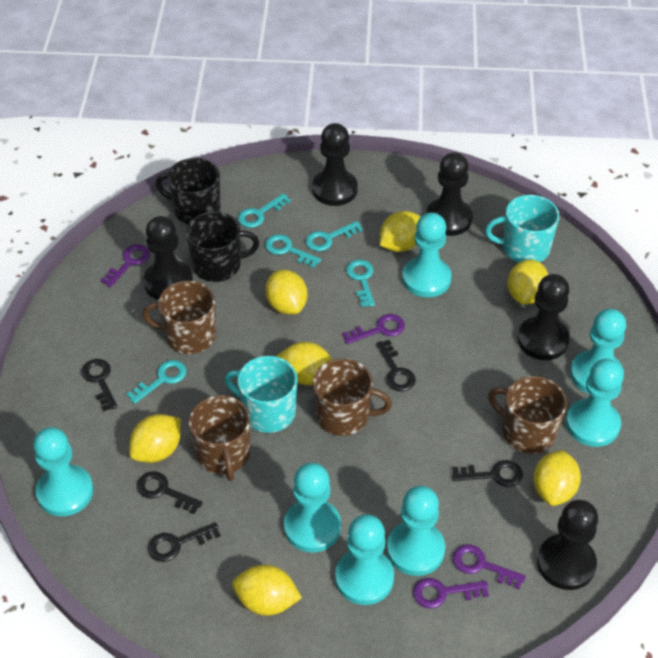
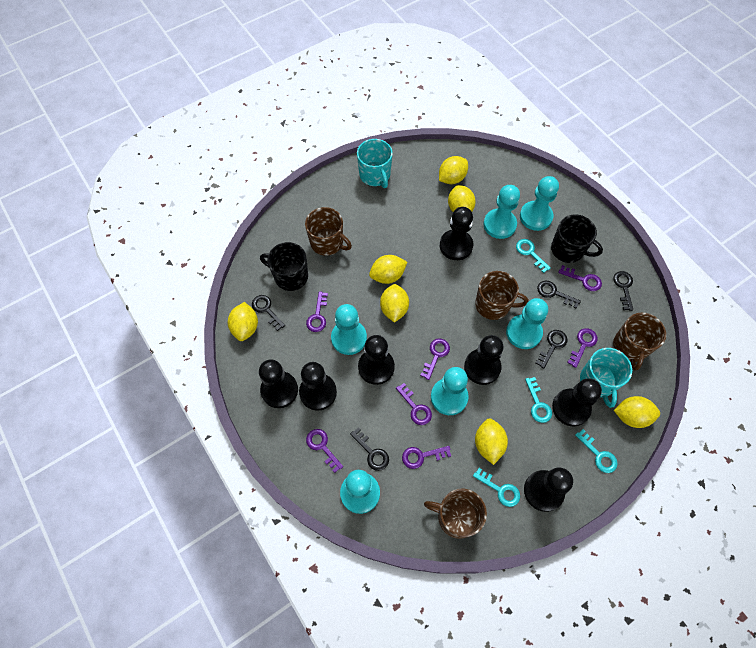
black pawn: 5 -> 7
purple key: 4 -> 7
turquoise key: 5 -> 4
turquoise pawn: 7 -> 6

